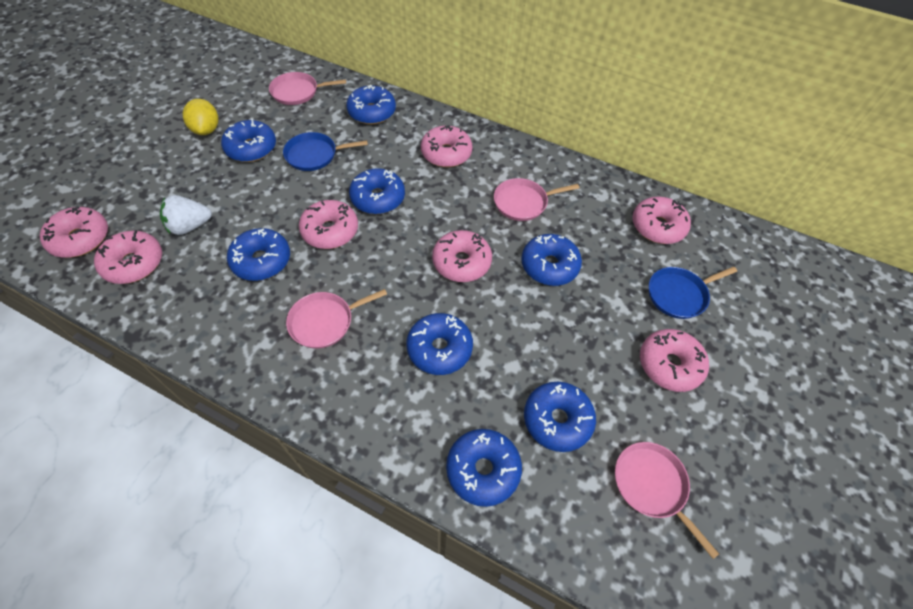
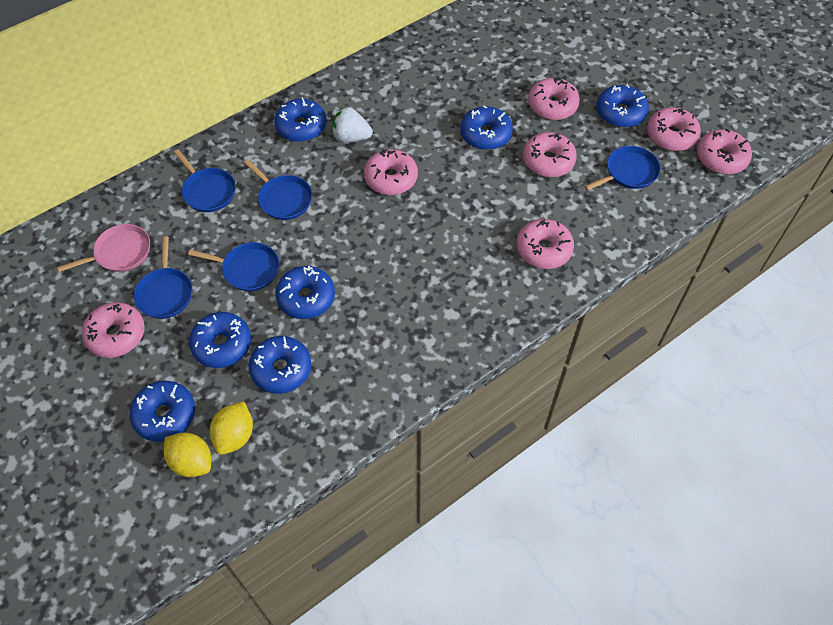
blue donut: 8 -> 7
blue pan: 2 -> 5
pink pan: 4 -> 1
yellow lemon: 1 -> 2

